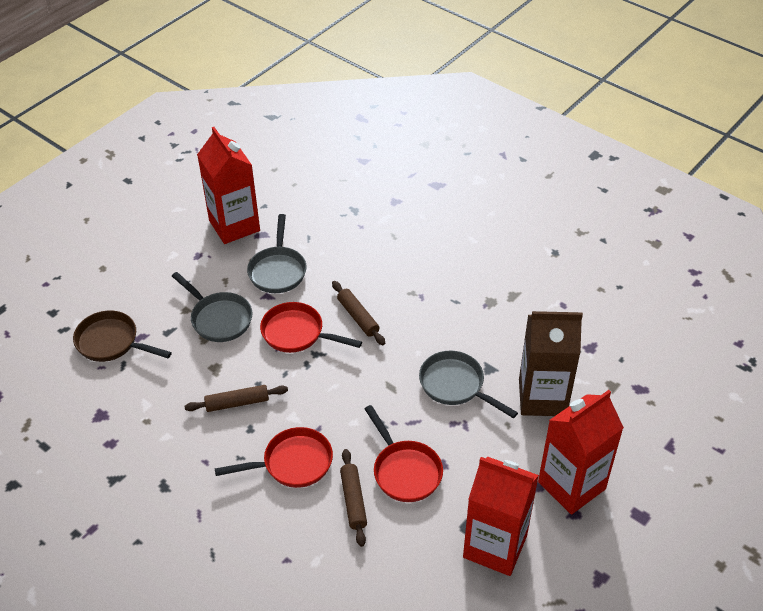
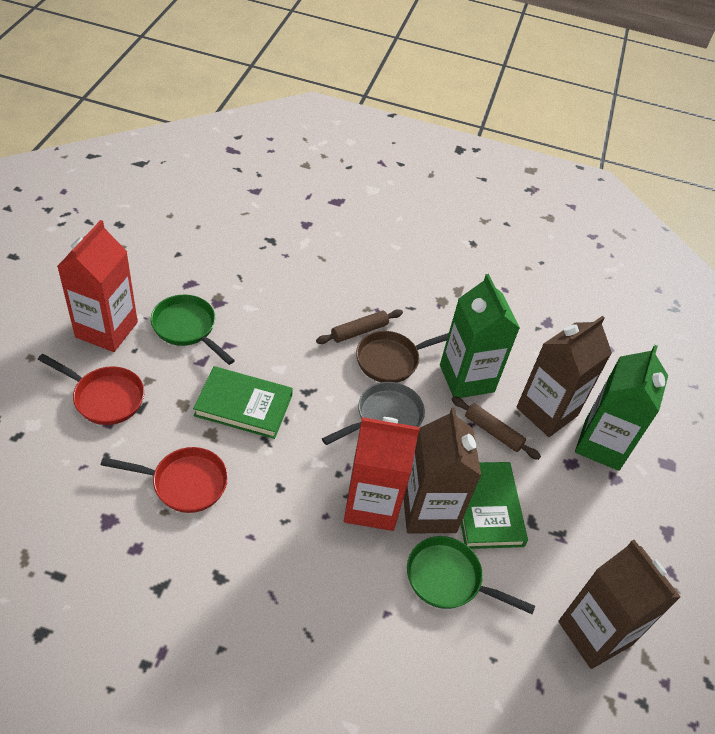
brown carton: 1 -> 3
brown rolling pin: 3 -> 2
green book: 0 -> 2
green carton: 0 -> 2
green pan: 0 -> 2
grey pan: 3 -> 1
red carton: 3 -> 2
red pan: 3 -> 2

